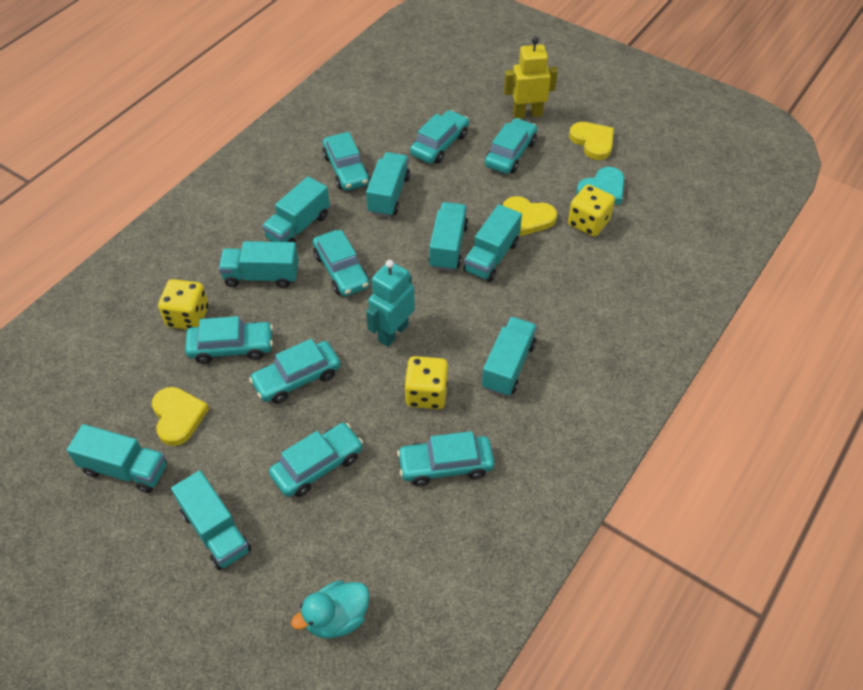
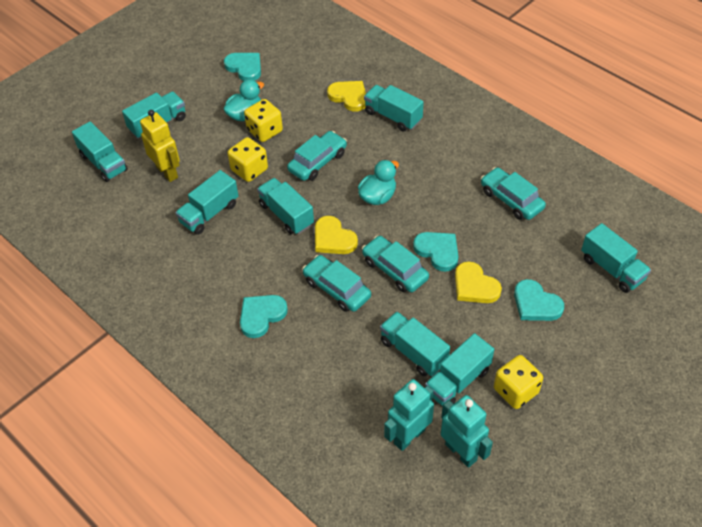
turquoise car: 8 -> 4
turquoise duck: 1 -> 2
turquoise heart: 1 -> 4
turquoise robot: 1 -> 2

